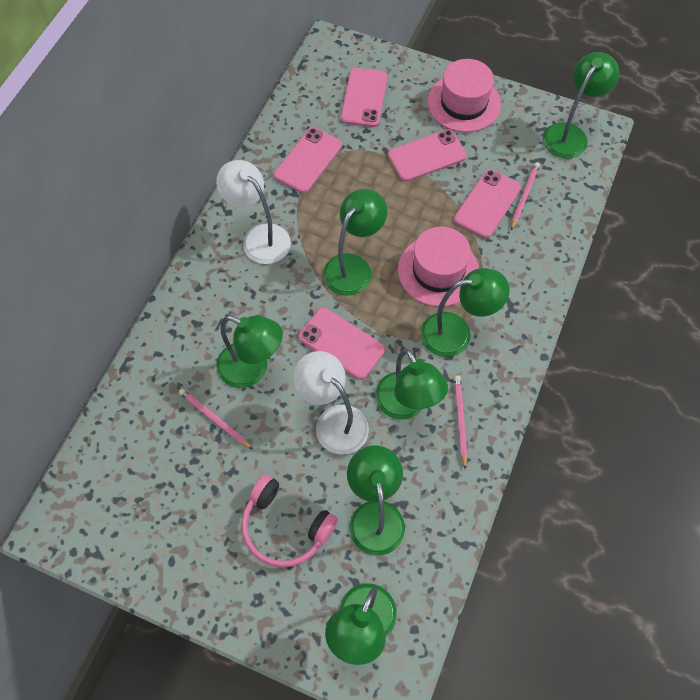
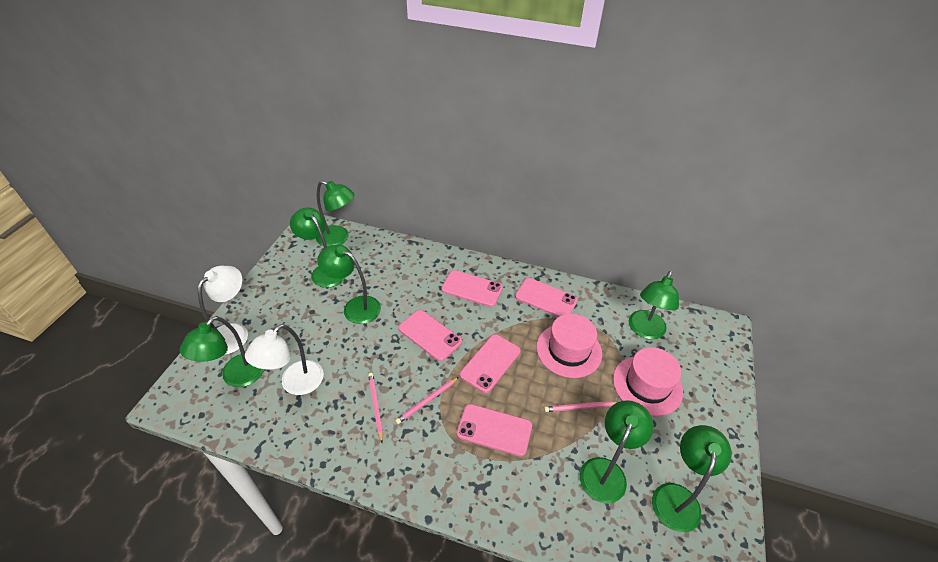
pink headphones: 1 -> 0

